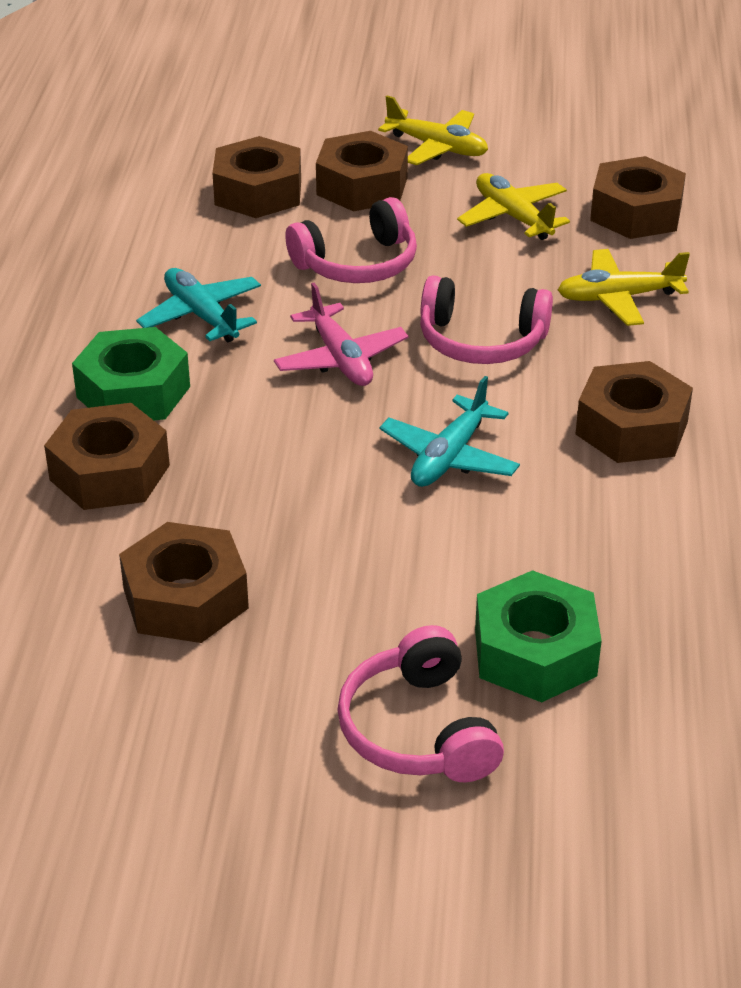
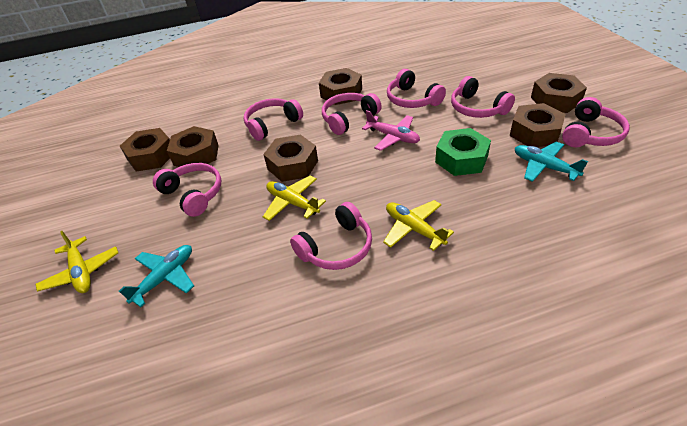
green nut: 2 -> 1
pink headphones: 3 -> 7

